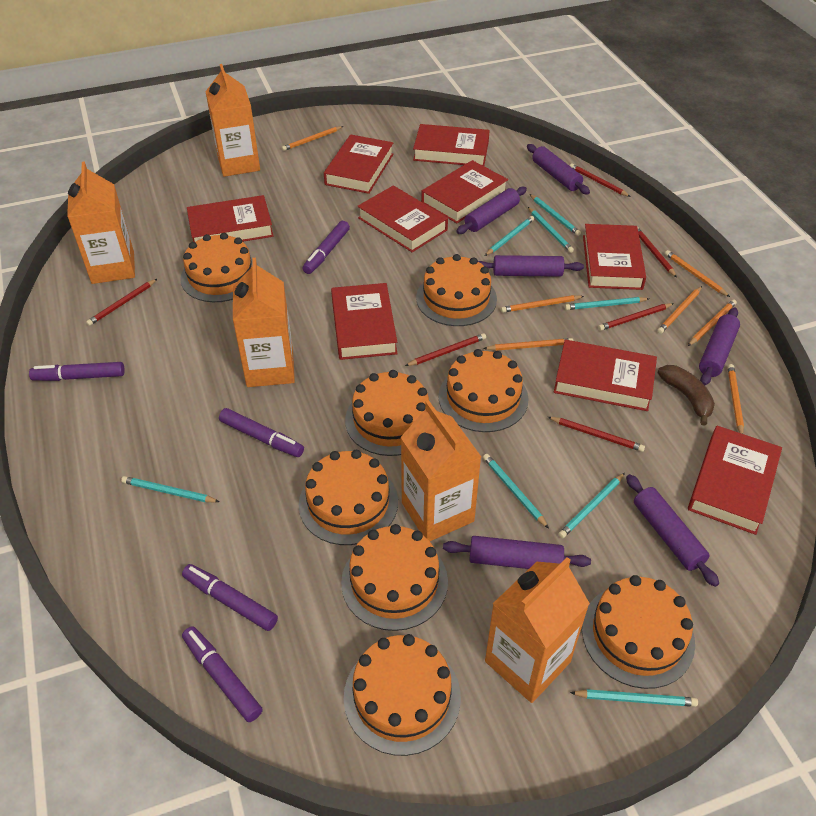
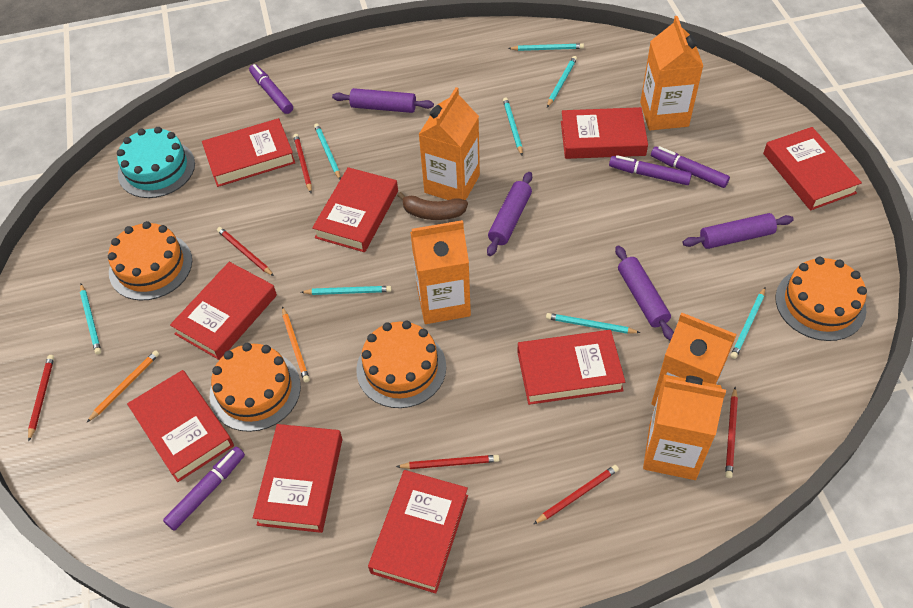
orange cake: 8 -> 4
orange pencil: 7 -> 2
purple marker: 5 -> 4
purple rolling pin: 6 -> 4
turquoise cake: 0 -> 1

